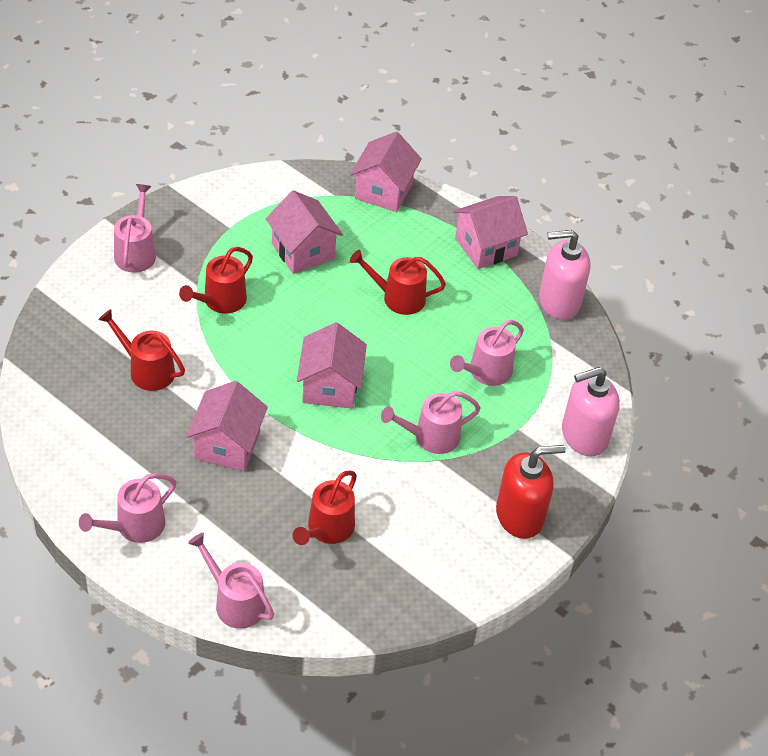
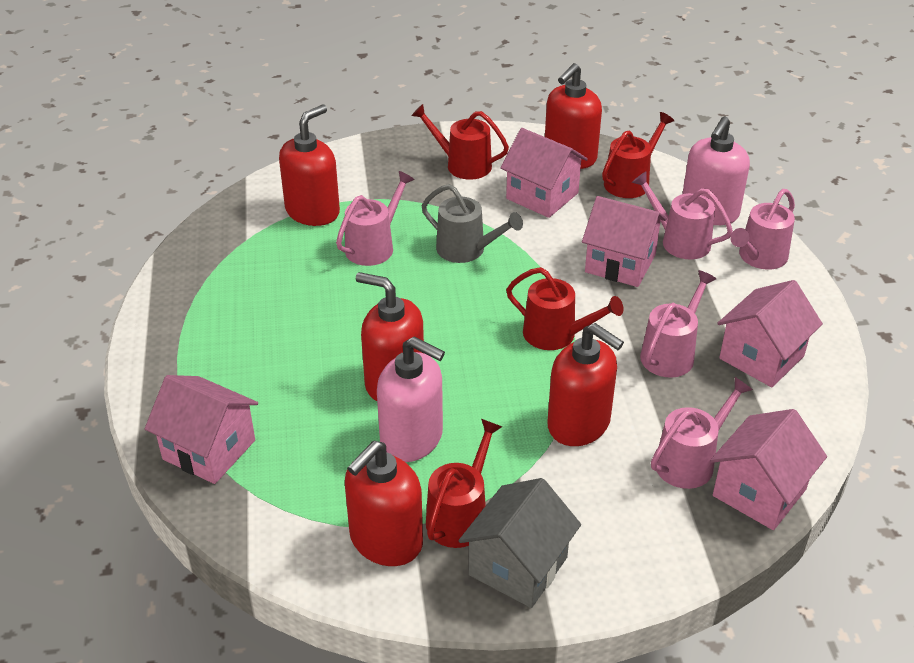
grey house: 0 -> 1
grey watering can: 0 -> 1
red soap dispenser: 1 -> 5

